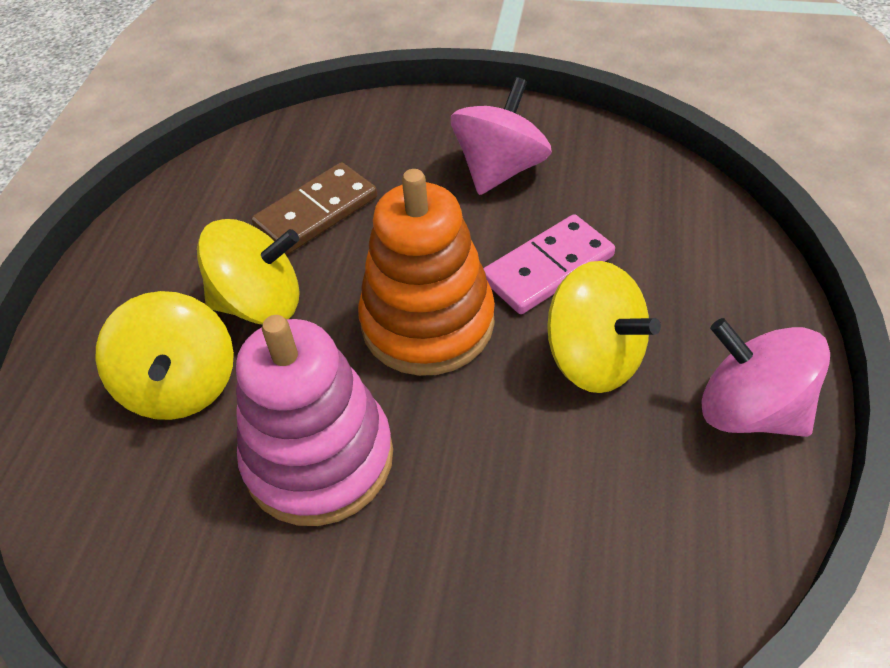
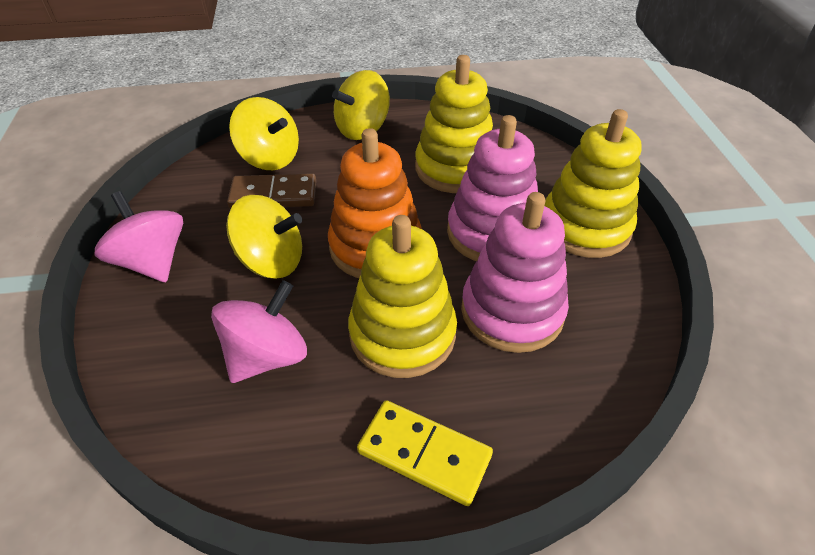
pink domino: 1 -> 0
pink stacking toy: 1 -> 2
yellow domino: 0 -> 1
yellow stacking toy: 0 -> 3

